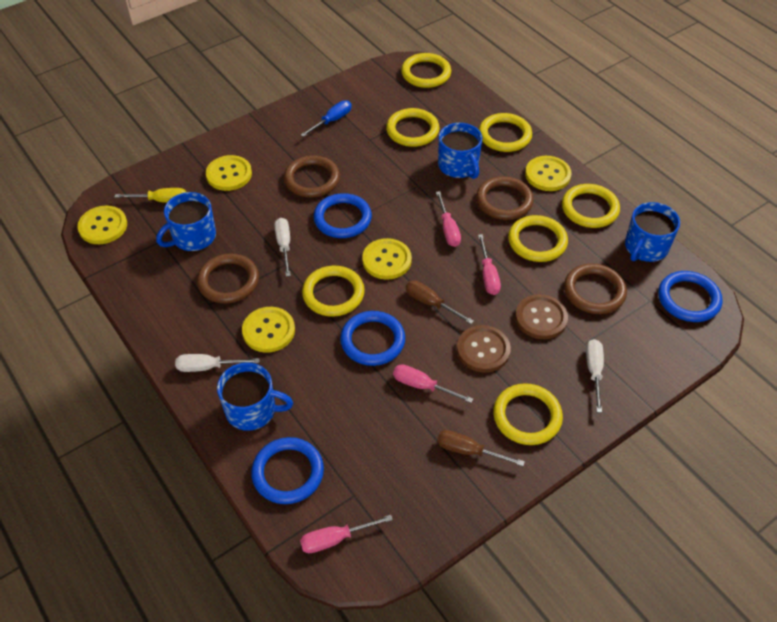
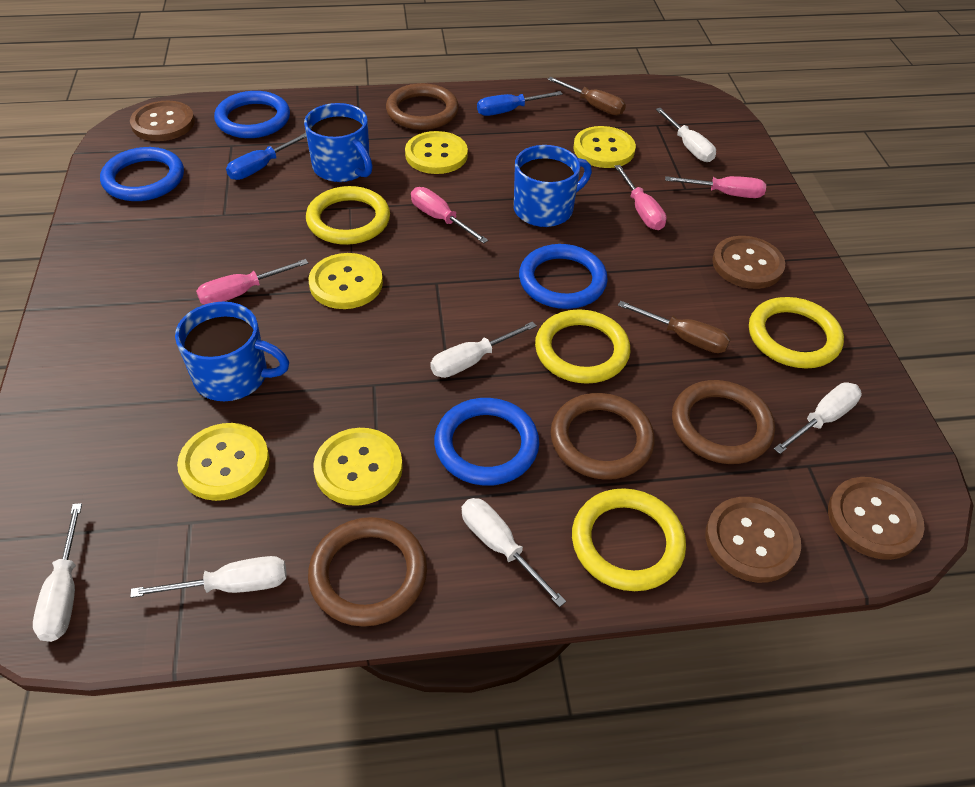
blue mug: 4 -> 3
blue screwdriver: 1 -> 2
brown button: 2 -> 4
white screwdriver: 3 -> 6
yellow ring: 7 -> 4
yellow screwdriver: 1 -> 0

